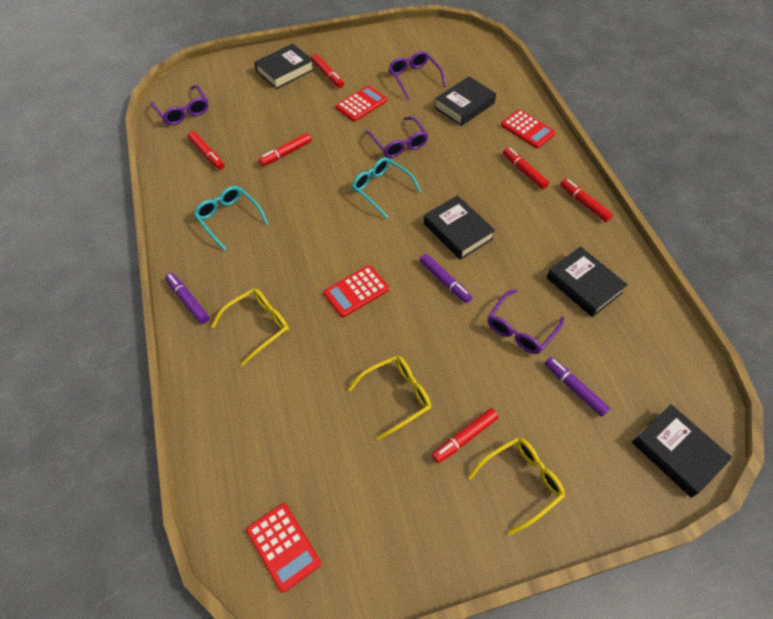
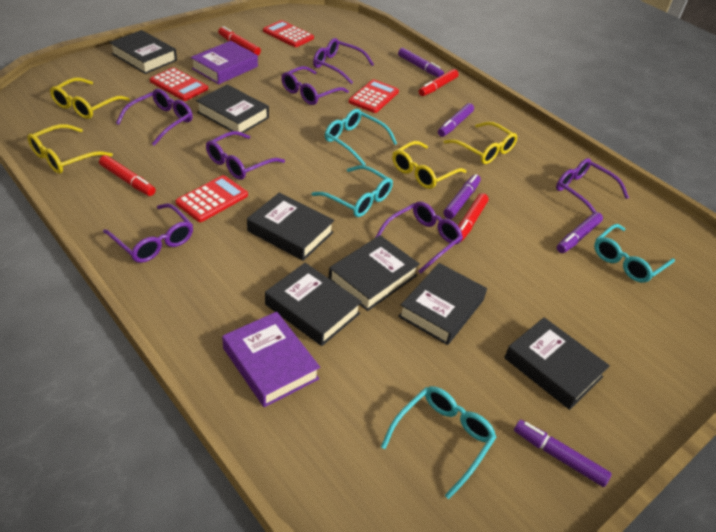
black book: 5 -> 7
purple book: 0 -> 2
purple glasses: 4 -> 7
purple marker: 3 -> 5
red marker: 6 -> 4
turquoise glasses: 2 -> 4
yellow glasses: 3 -> 4

